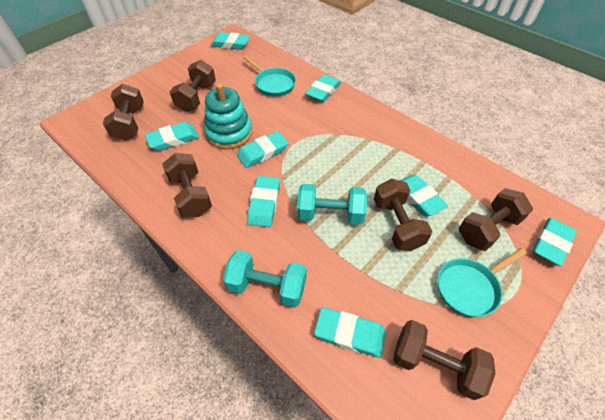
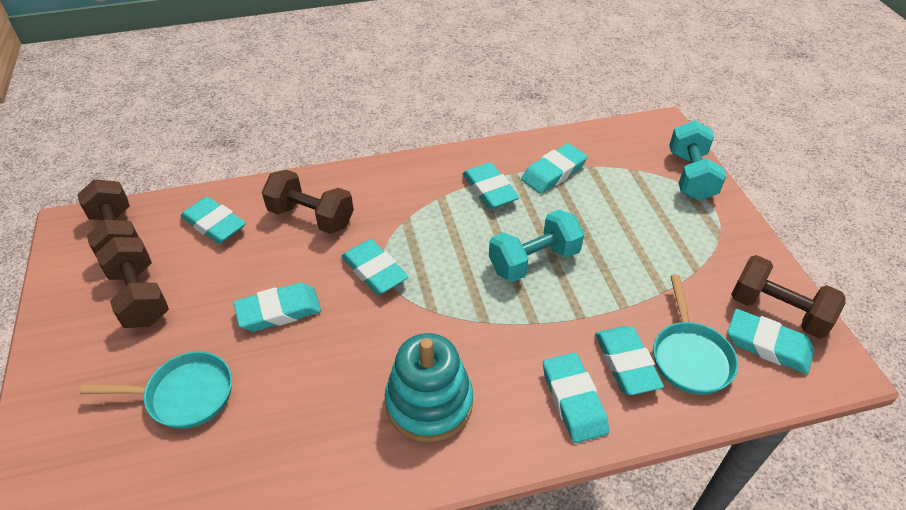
brown dumbbell: 6 -> 4

